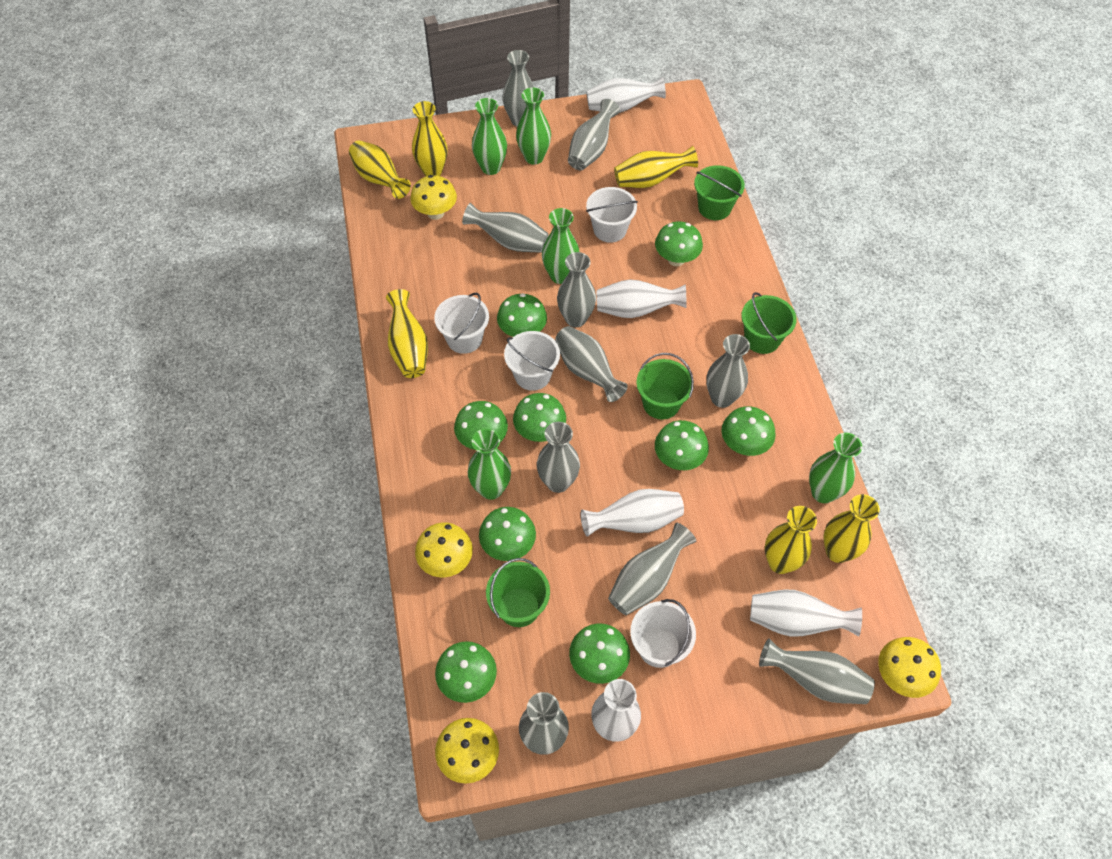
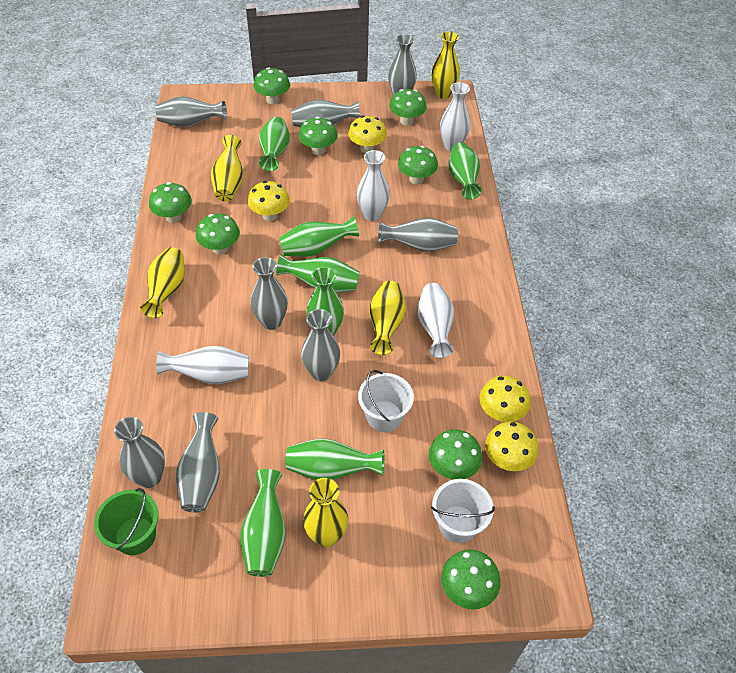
green bucket: 4 -> 1
green mushroom: 9 -> 8
green vase: 5 -> 7
grey vase: 10 -> 8
white bucket: 4 -> 2
white vase: 5 -> 4
yellow vase: 6 -> 5

